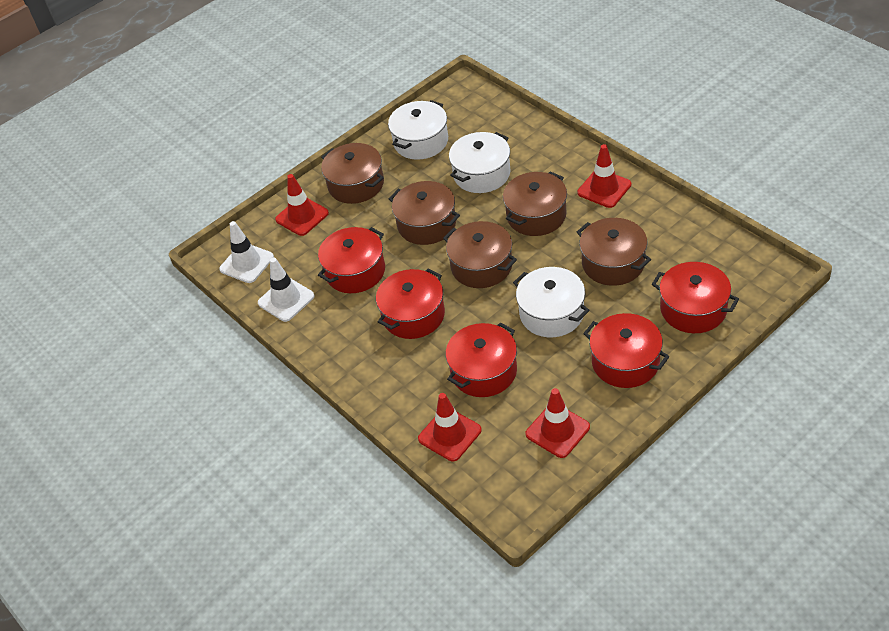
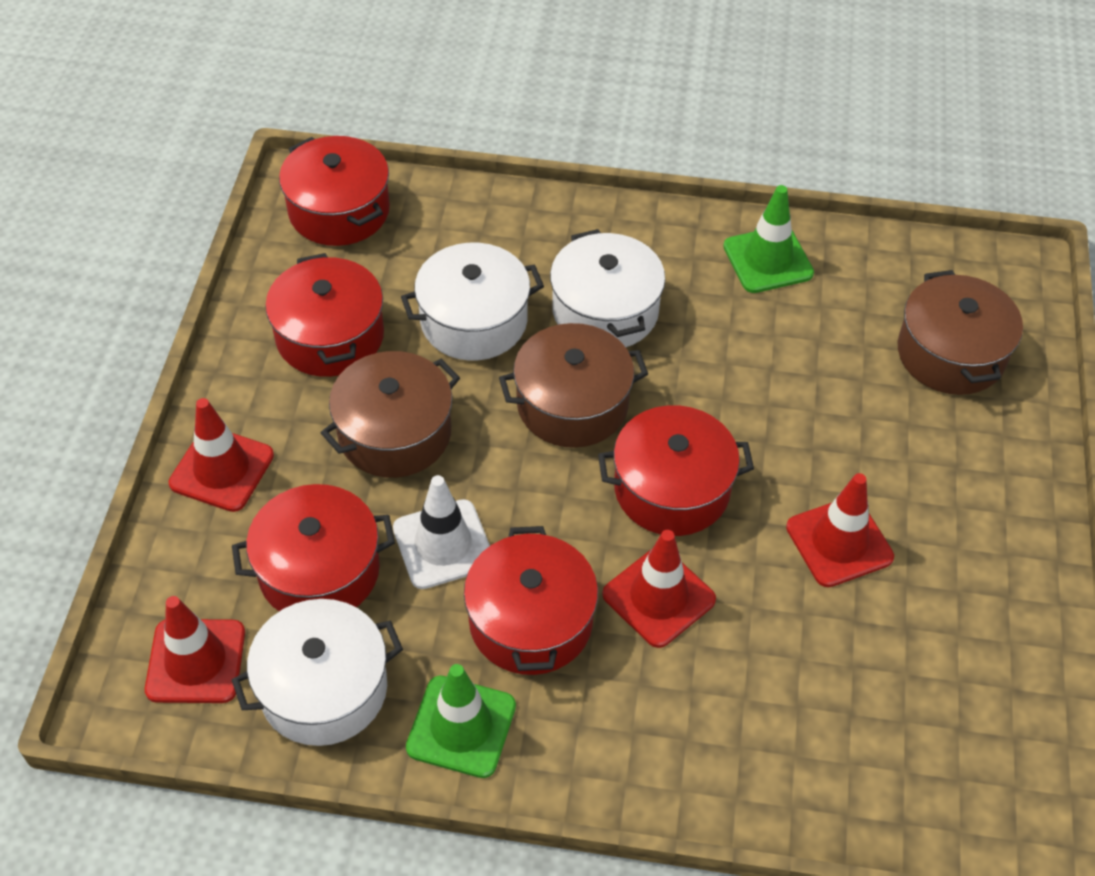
brown pot: 5 -> 3
green traffic cone: 0 -> 2
white traffic cone: 2 -> 1

